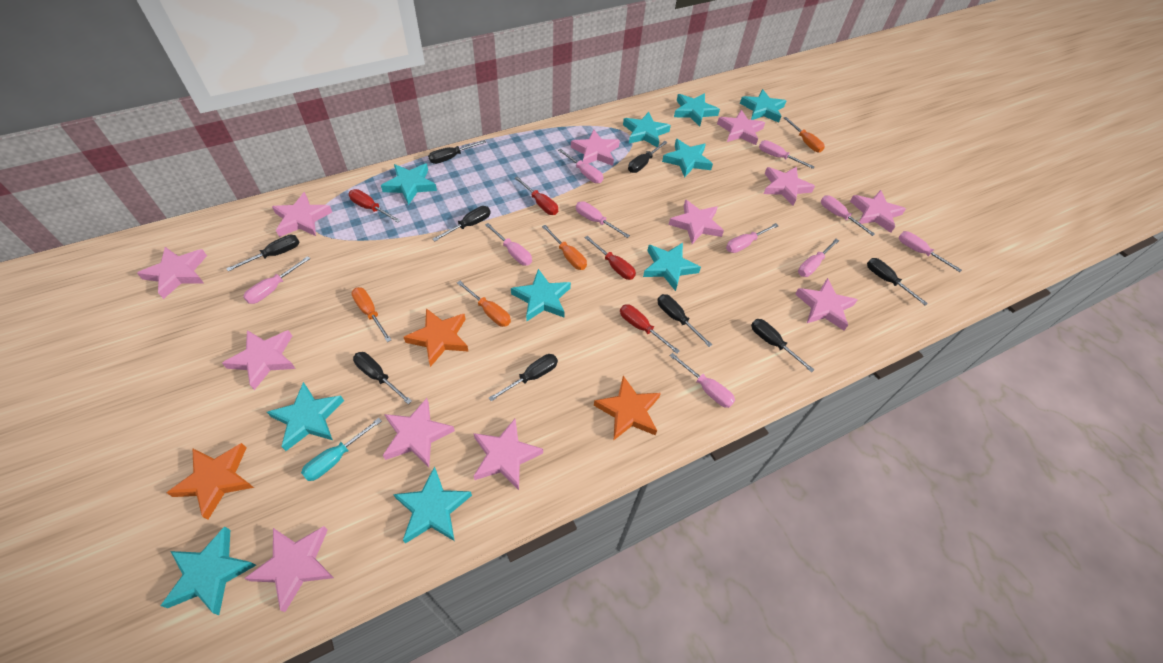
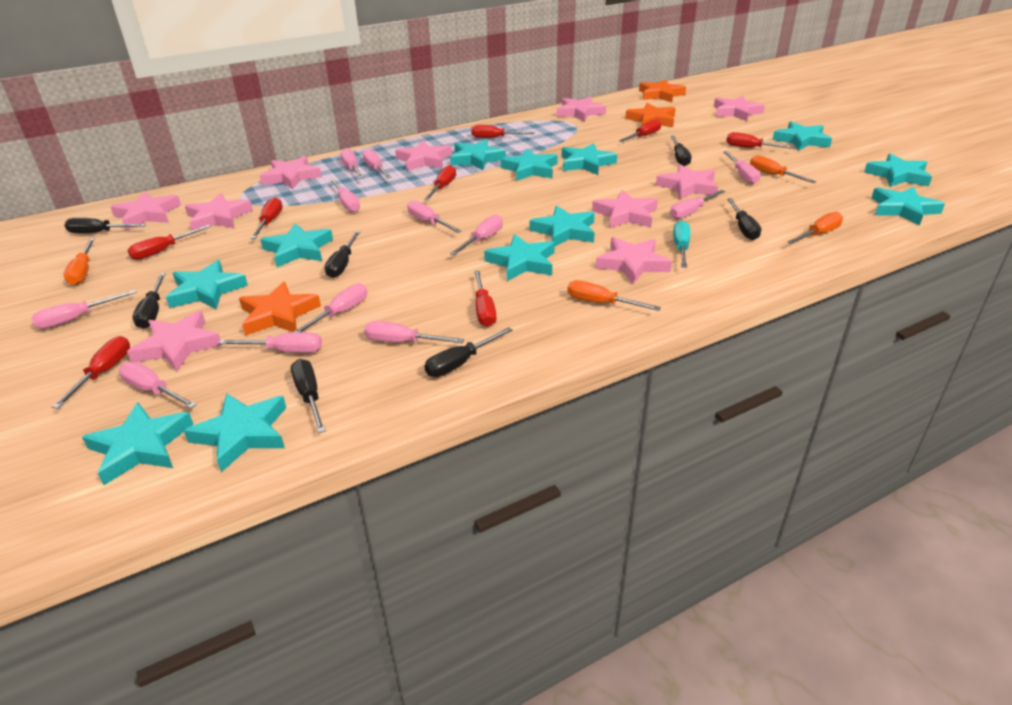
black screwdriver: 9 -> 7
pink screwdriver: 10 -> 12
pink star: 12 -> 10
red screwdriver: 4 -> 8
turquoise star: 10 -> 12

